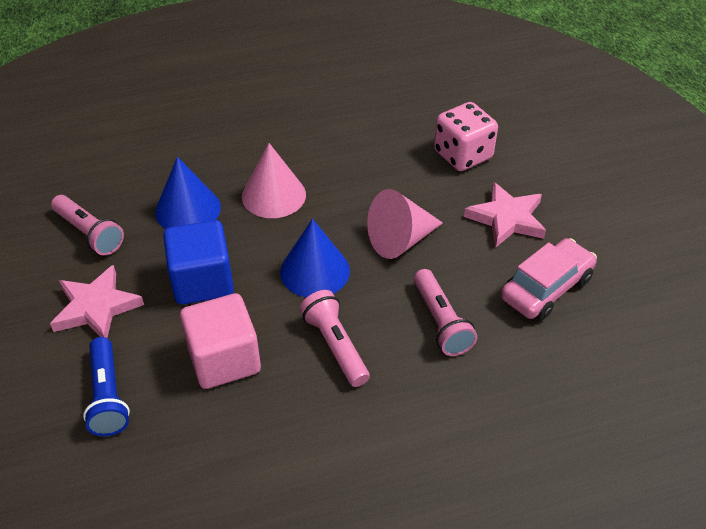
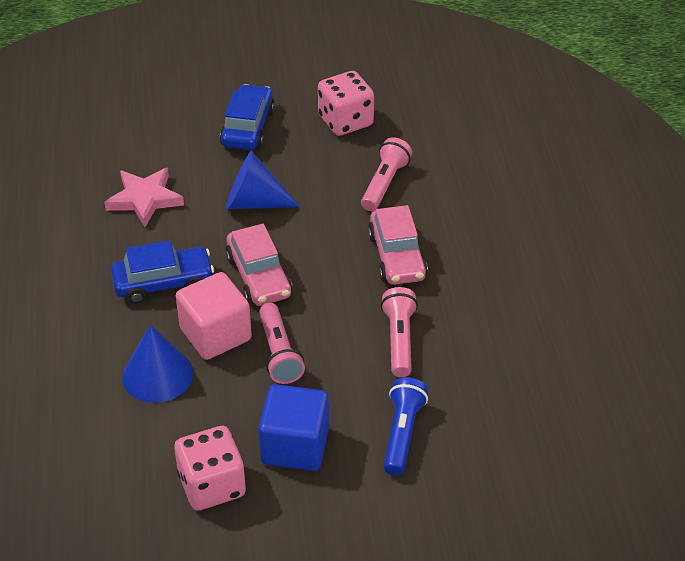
blue car: 0 -> 2
pink car: 1 -> 2
pink cone: 2 -> 0
pink dice: 1 -> 2
pink star: 2 -> 1

